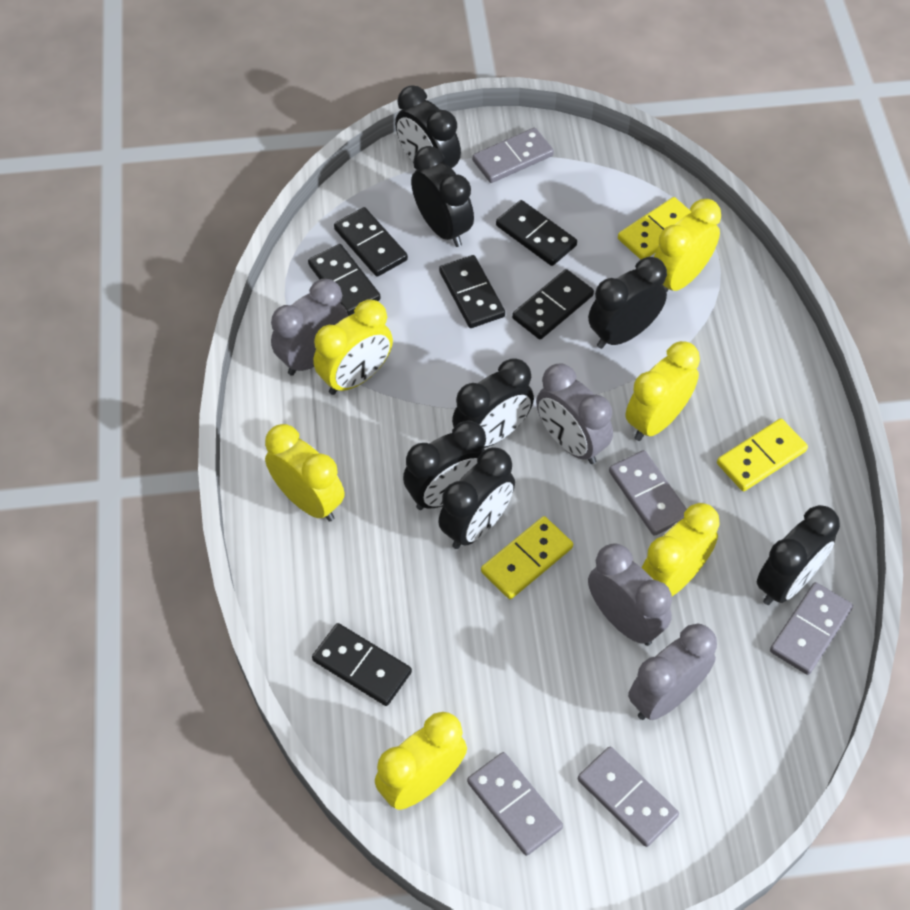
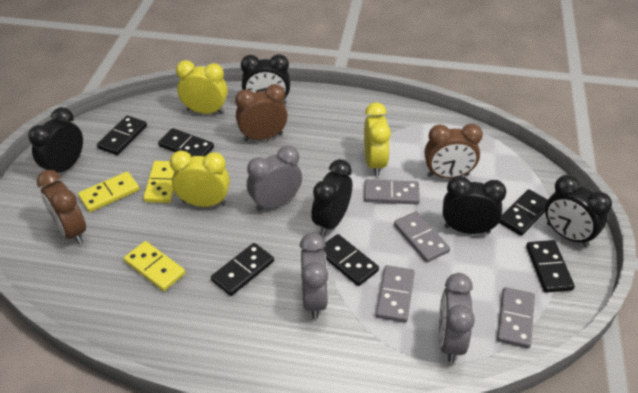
black clock: 7 -> 5
brown clock: 0 -> 3
grey clock: 4 -> 3
grey domino: 5 -> 4
yellow clock: 6 -> 3

